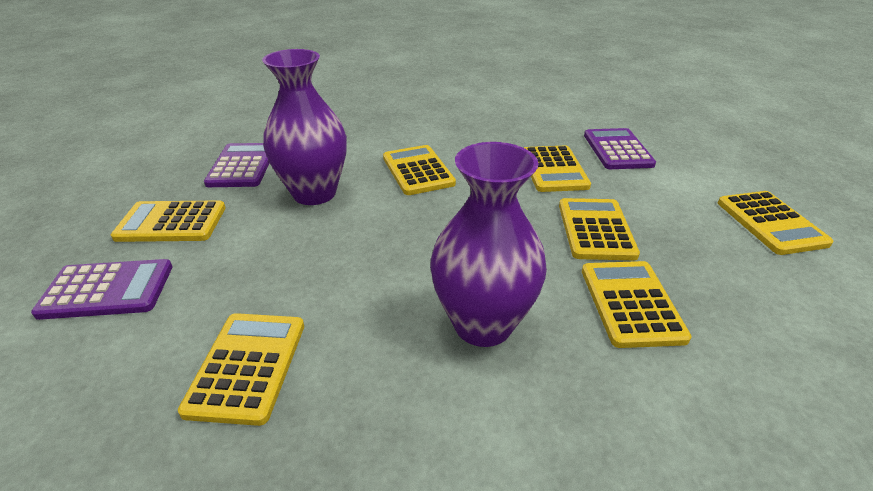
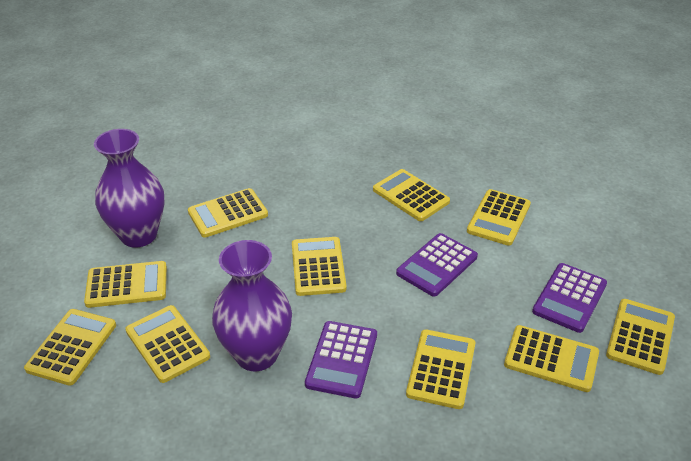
yellow calculator: 7 -> 10

